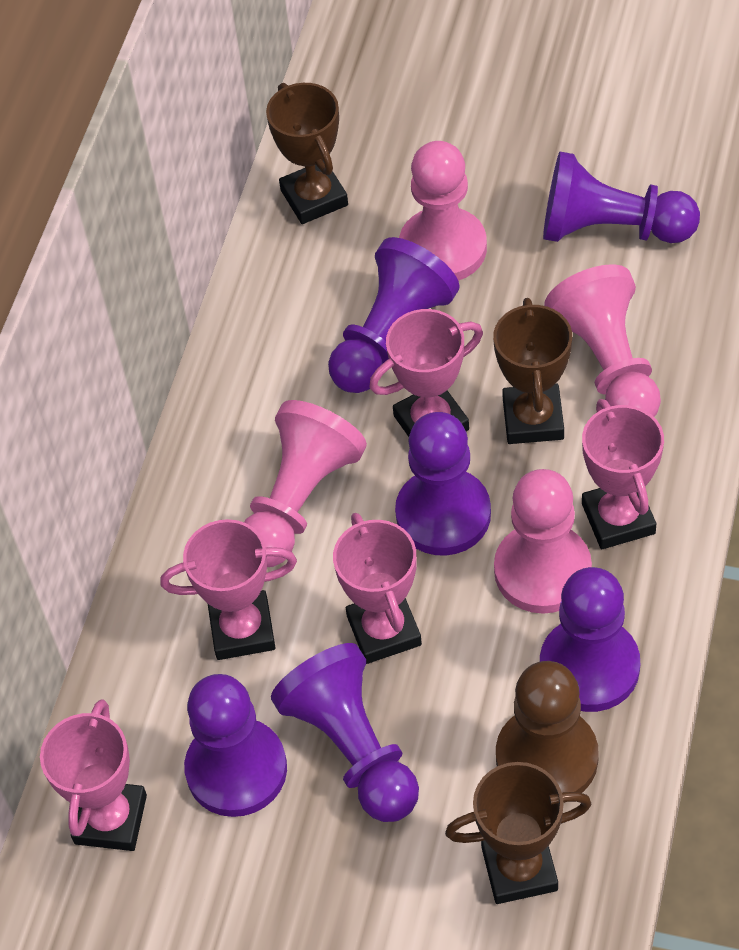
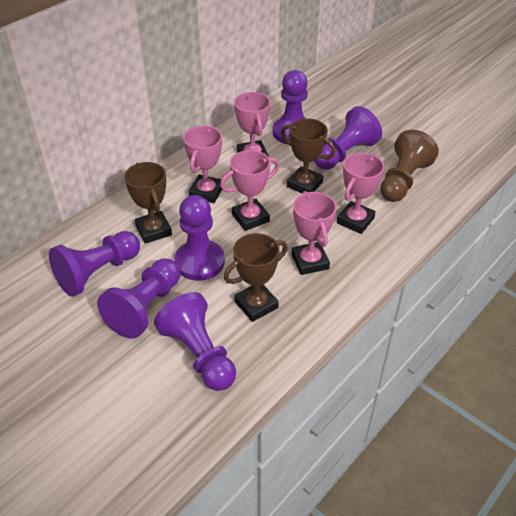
pink pawn: 4 -> 0

